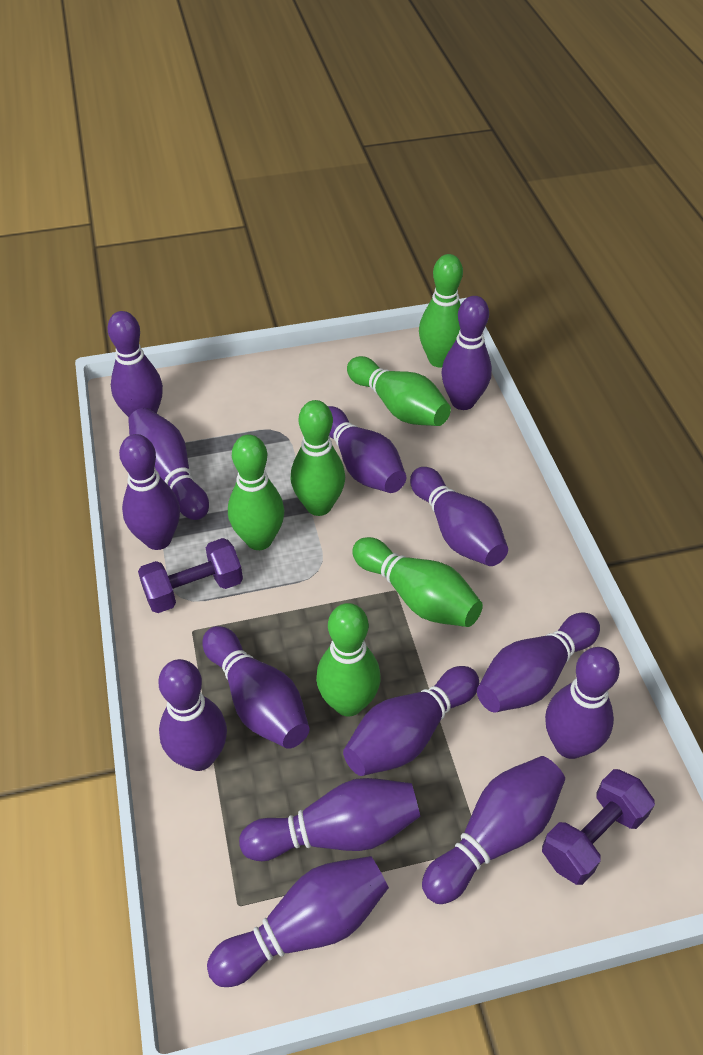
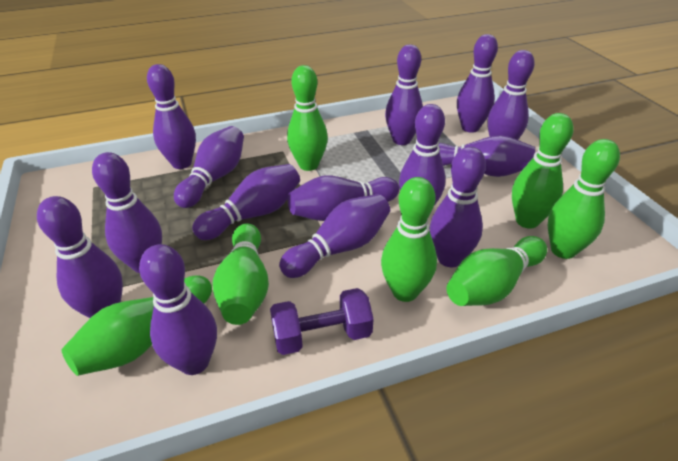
green bowling pin: 6 -> 7
purple dumbbell: 2 -> 1

